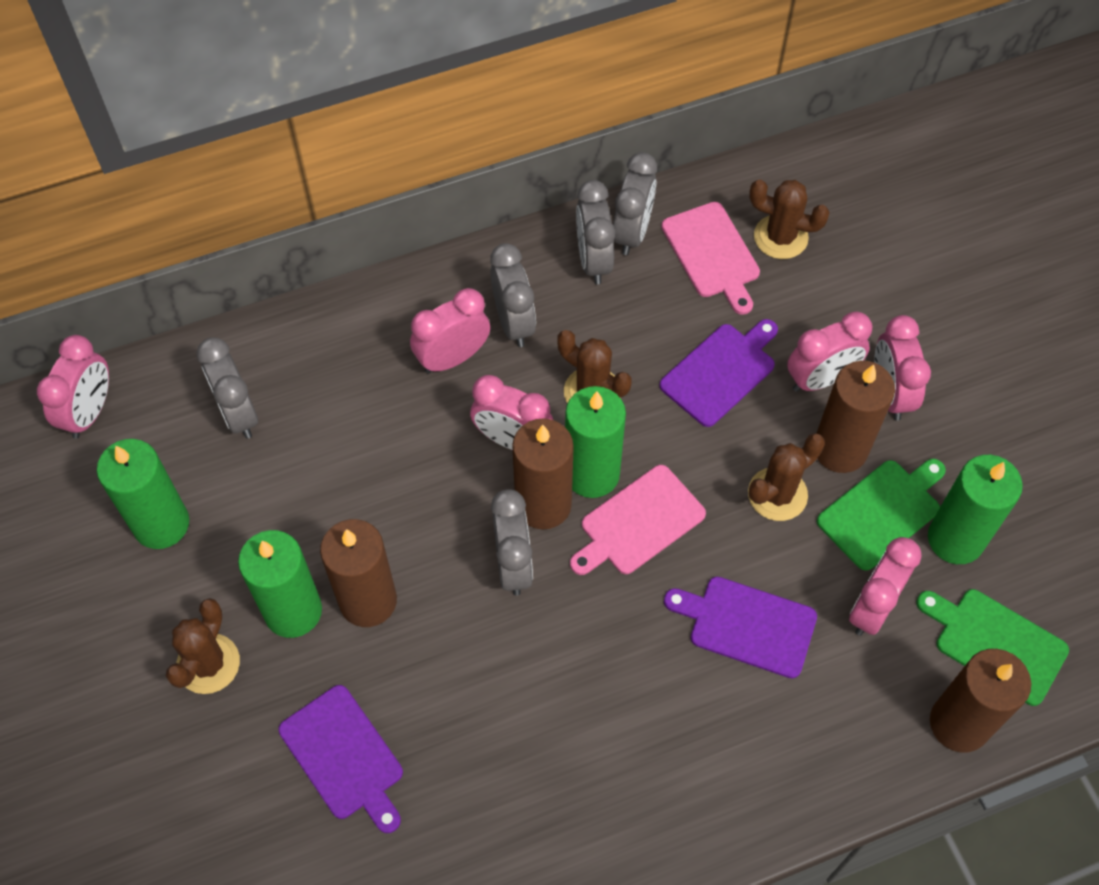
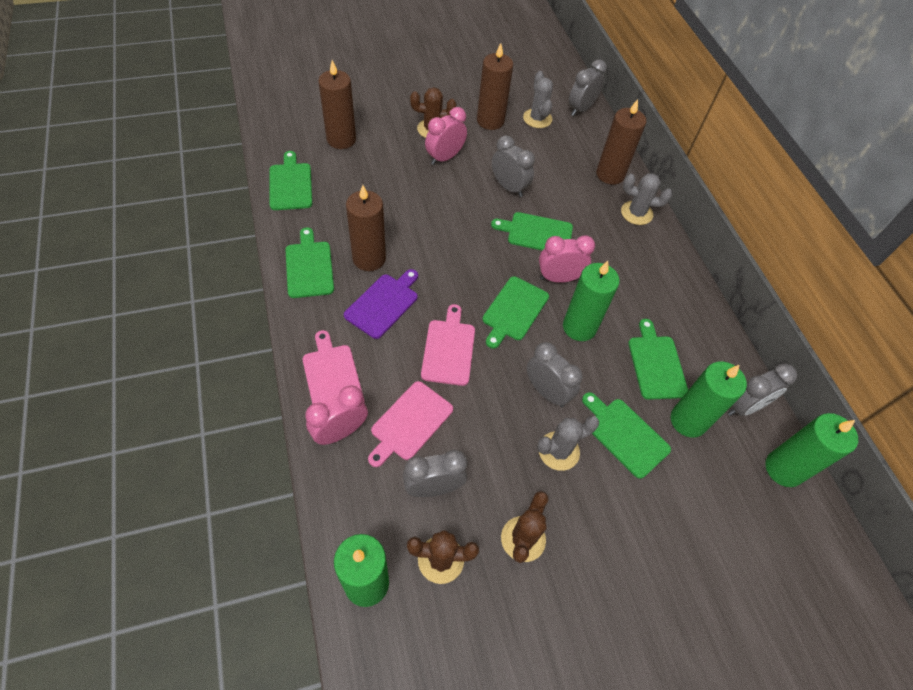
brown cactus: 4 -> 3
green cutting board: 2 -> 6
grey cactus: 0 -> 3
pink clock: 6 -> 3
pink cutting board: 2 -> 3
purple cutting board: 3 -> 1

